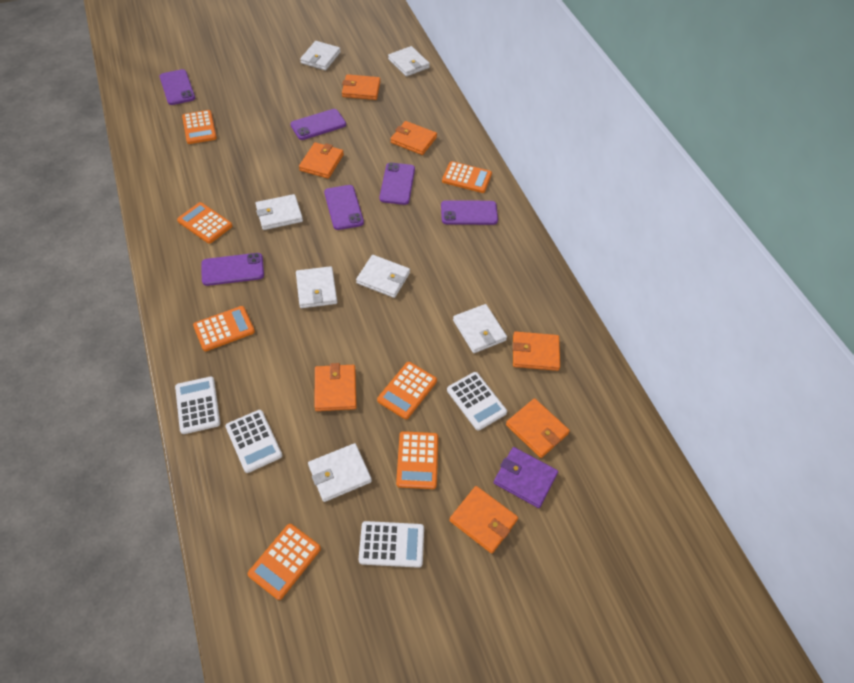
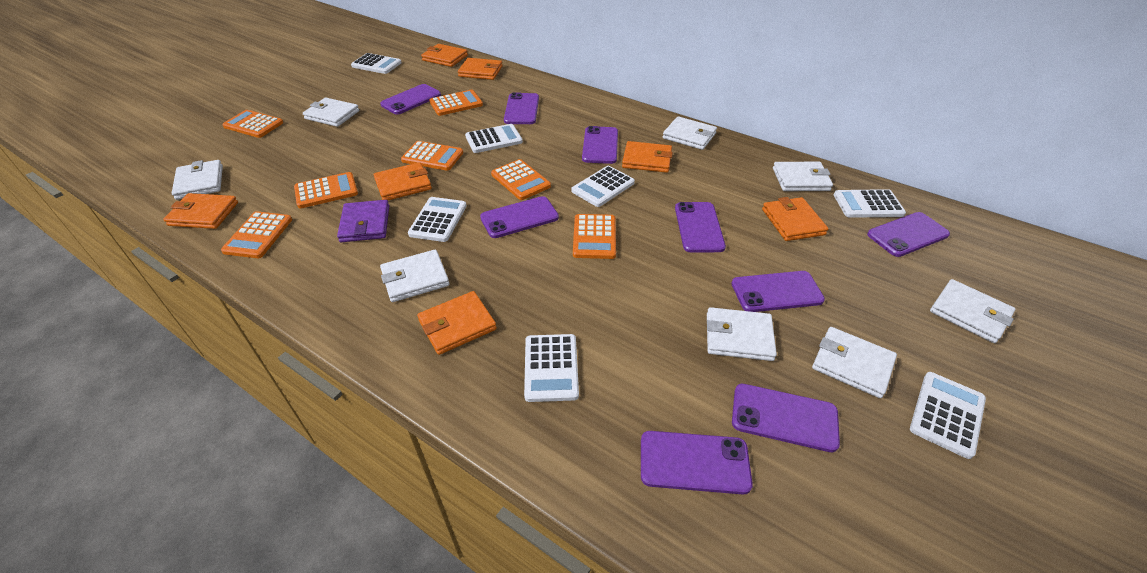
purple phone: 6 -> 9
white calculator: 4 -> 7
white wallet: 7 -> 8

